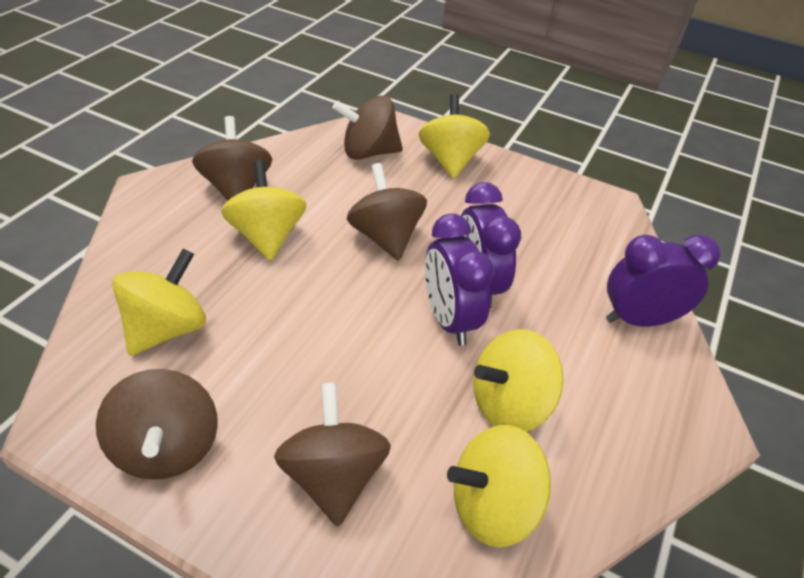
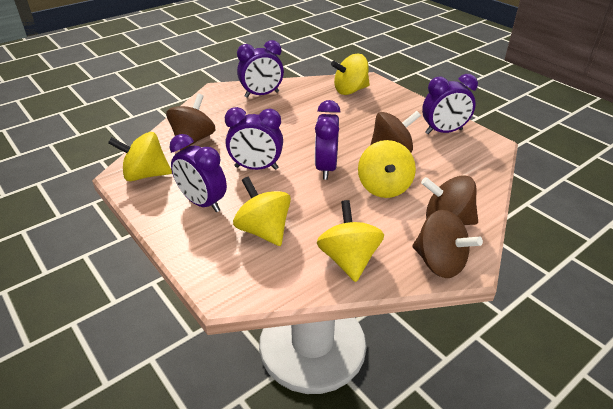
brown spinning top: 5 -> 4
purple clock: 3 -> 5

